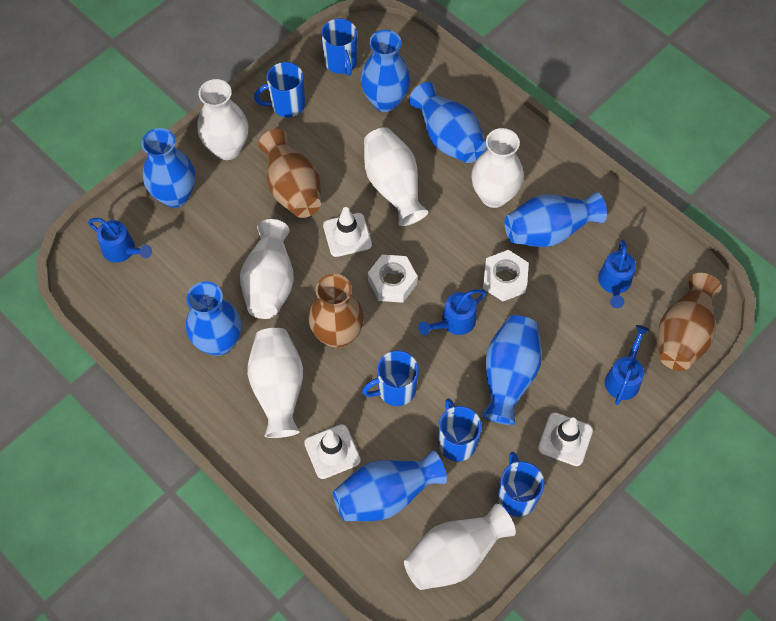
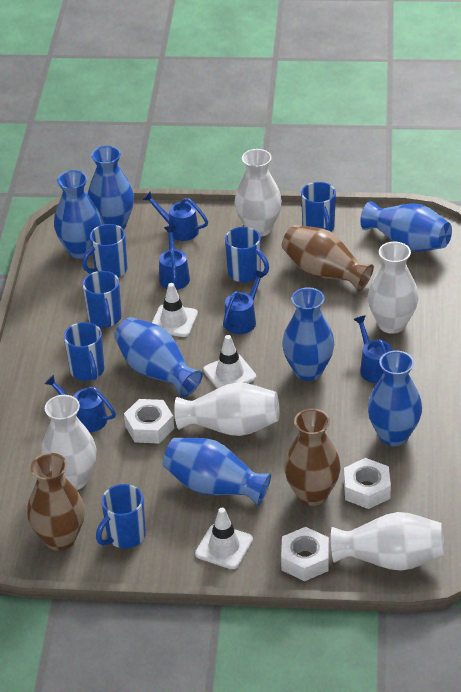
blue mug: 5 -> 6
blue watering can: 4 -> 5
white nut: 2 -> 3
white vase: 6 -> 5

